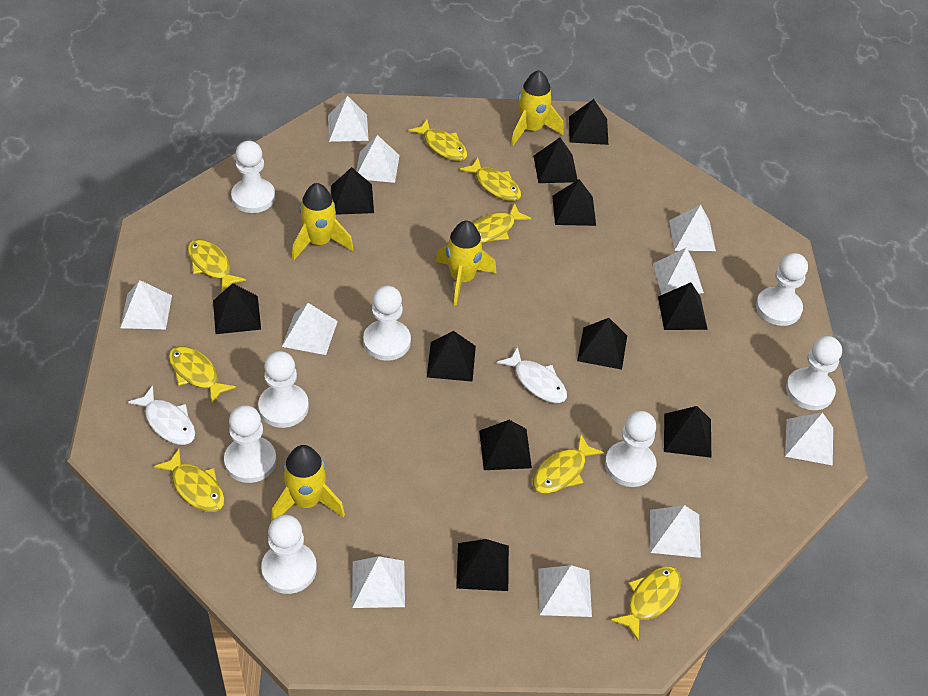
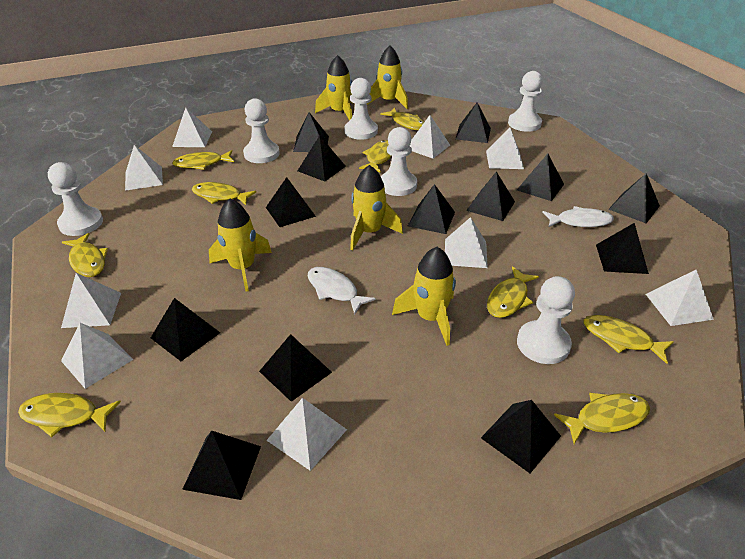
black pyramid: 11 -> 13
white pawn: 8 -> 6
white pyramid: 10 -> 9
yellow fish: 8 -> 9
yellow rocket: 4 -> 5

